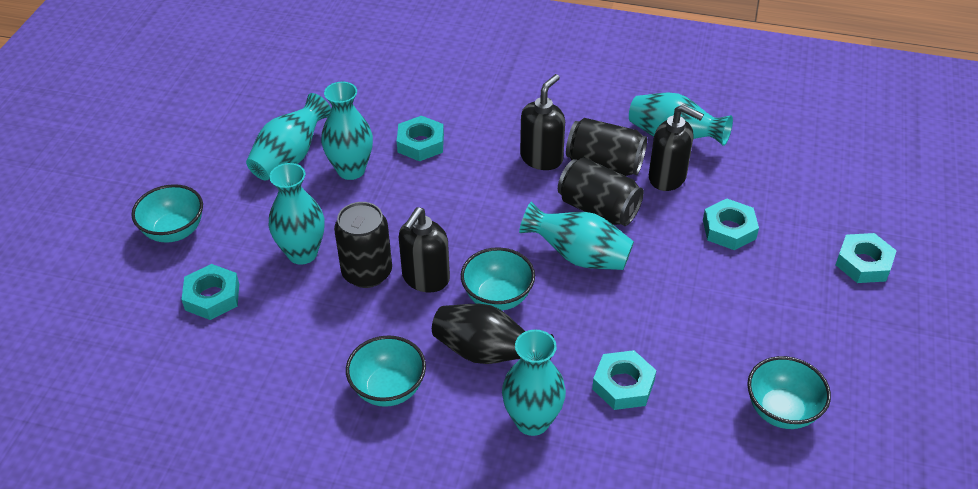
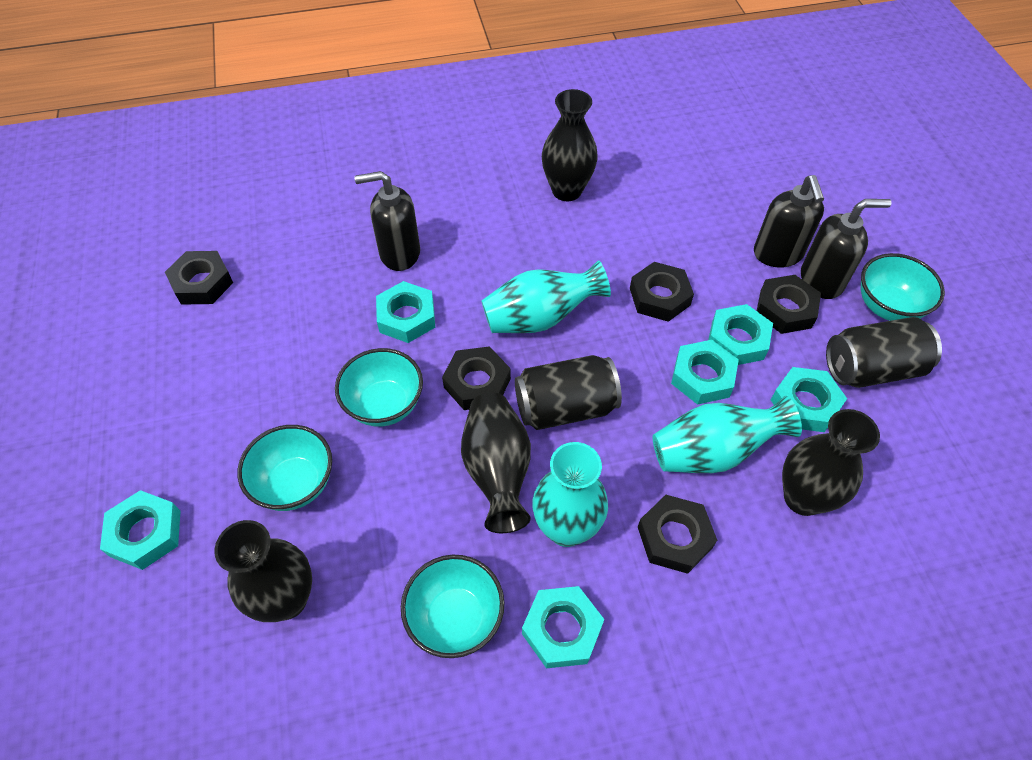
black can: 3 -> 2
black nut: 0 -> 5
black vase: 1 -> 4
turquoise nut: 5 -> 6
turquoise vase: 6 -> 3

